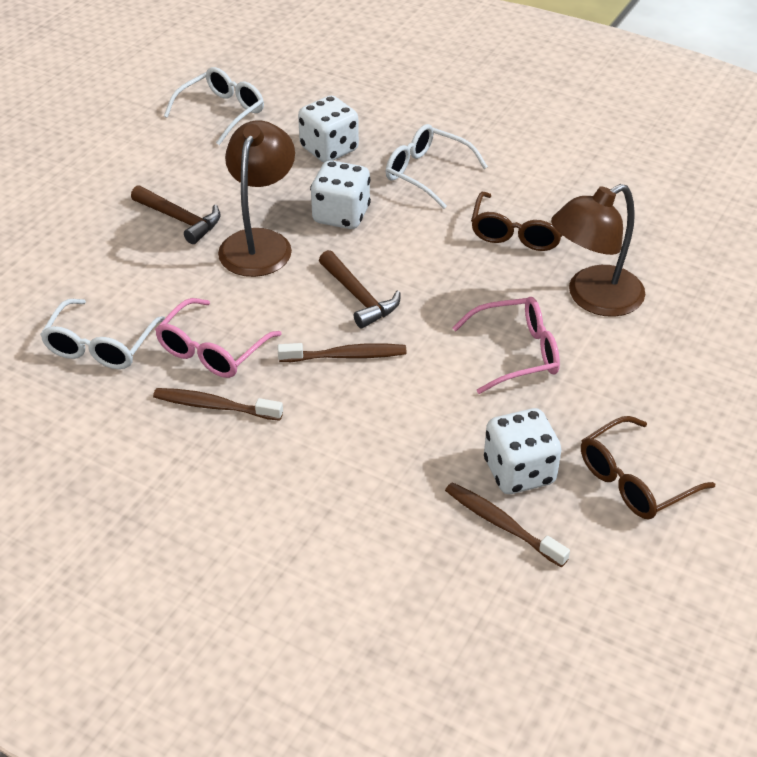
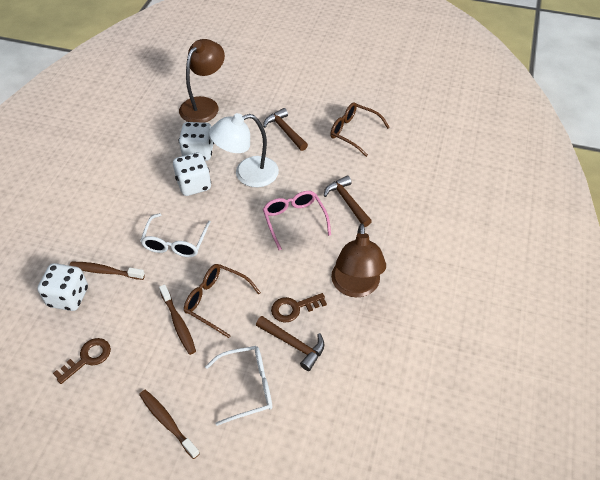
brown hammer: 2 -> 3
brown key: 0 -> 2
pink glasses: 2 -> 1
white glasses: 3 -> 2
white lamp: 0 -> 1

